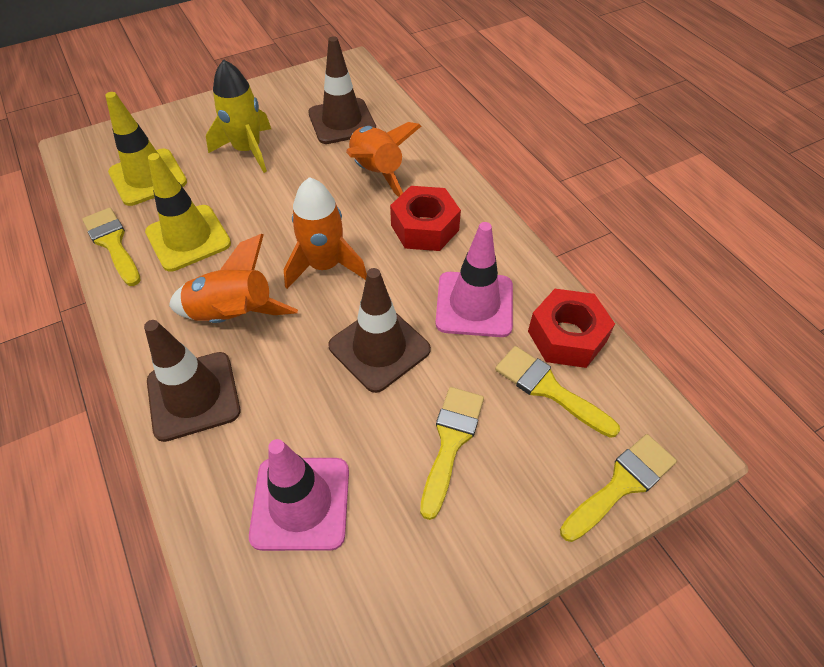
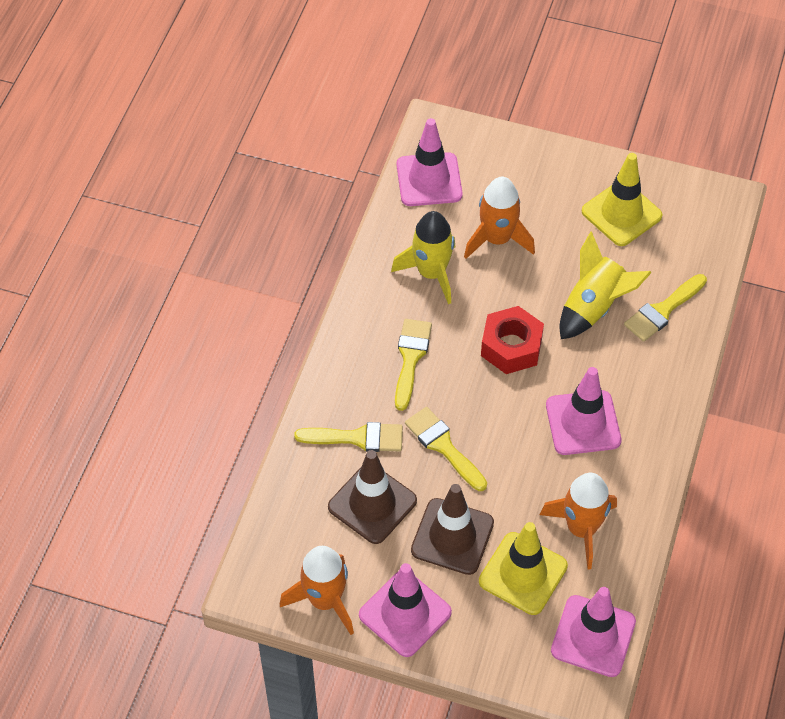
brown traffic cone: 3 -> 2
pink traffic cone: 2 -> 4
red nut: 2 -> 1
yellow rocket: 1 -> 2

